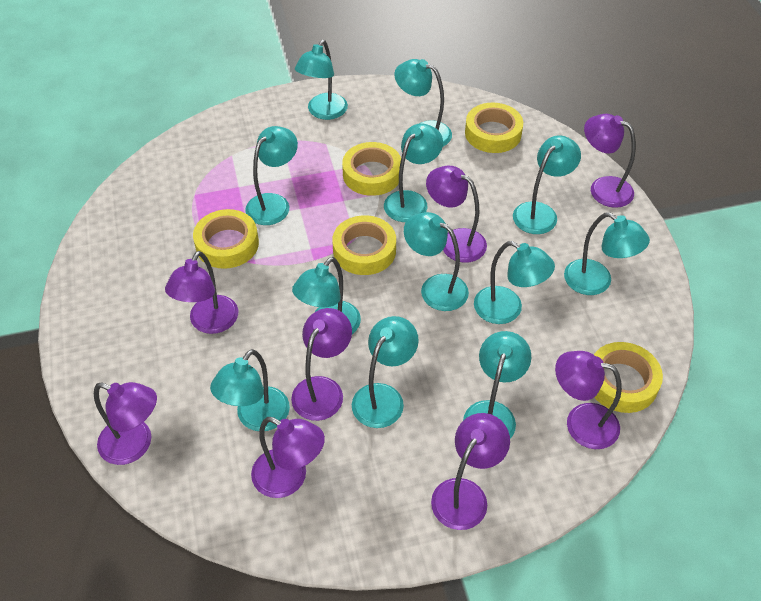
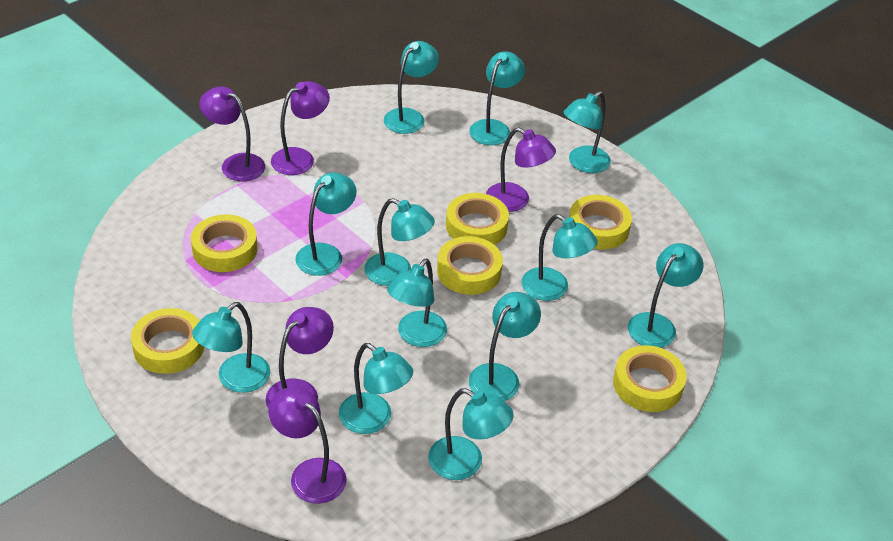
purple lamp: 8 -> 5
yellow tape: 5 -> 6

